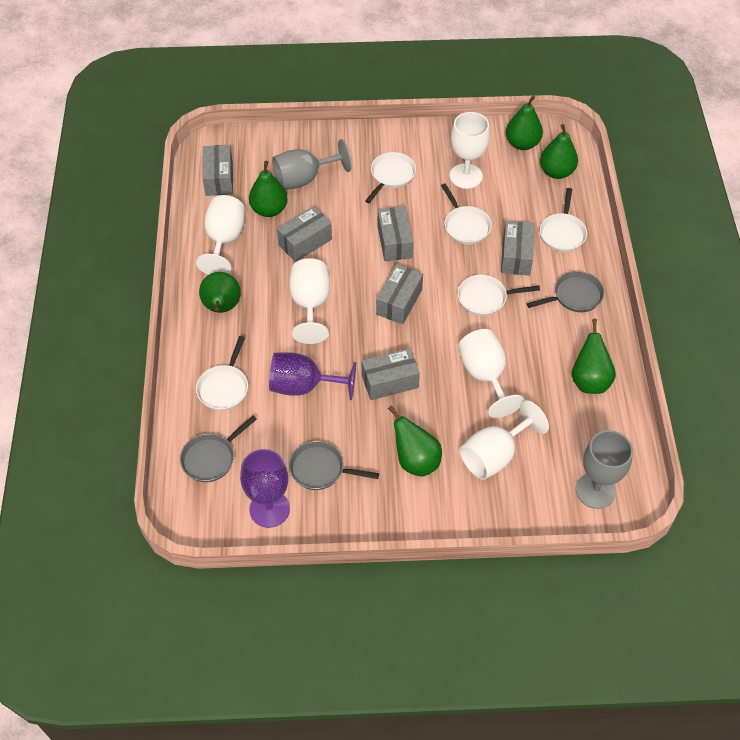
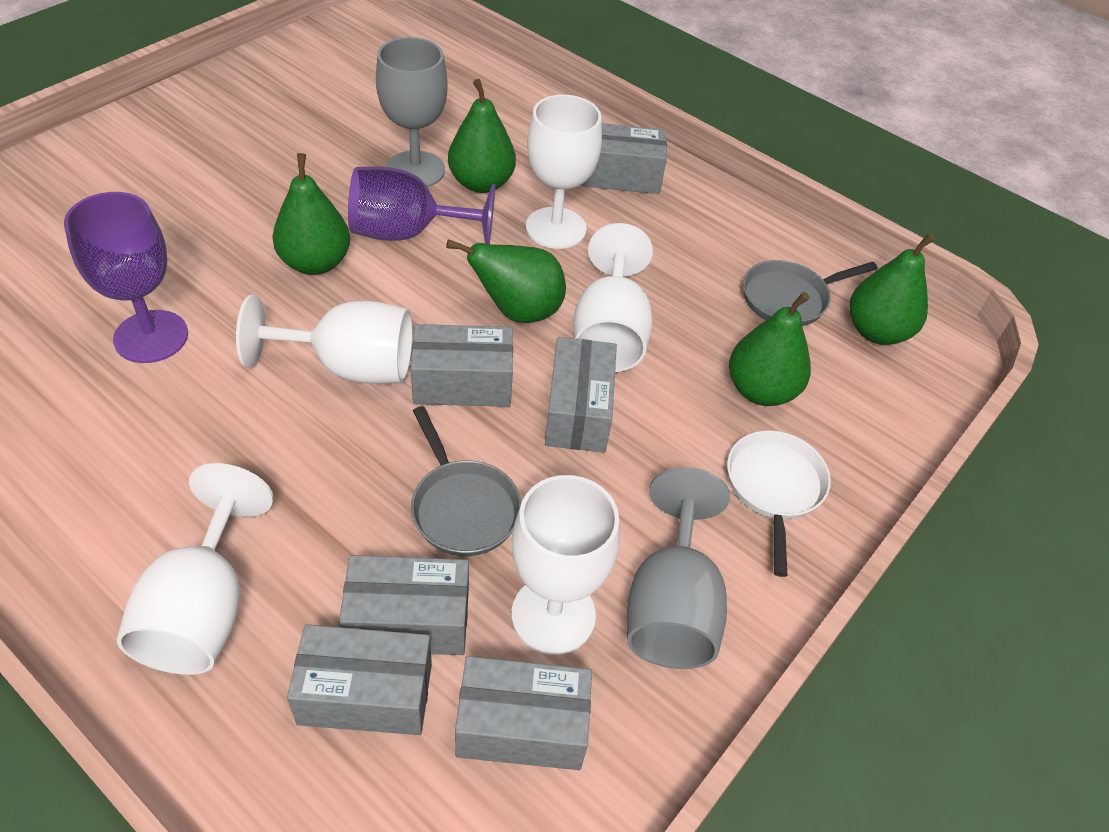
green pear: 6 -> 5
grey pan: 3 -> 2
white pan: 5 -> 1

